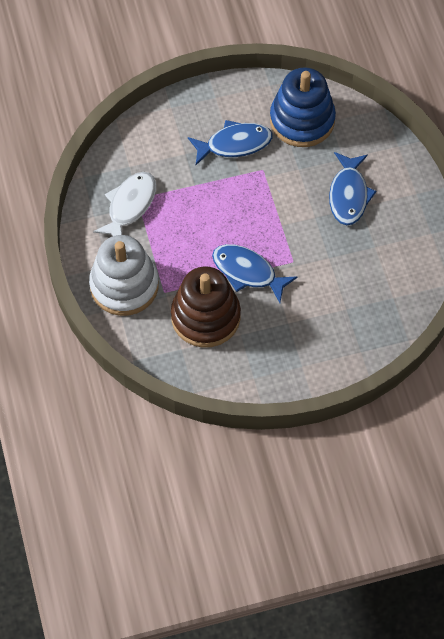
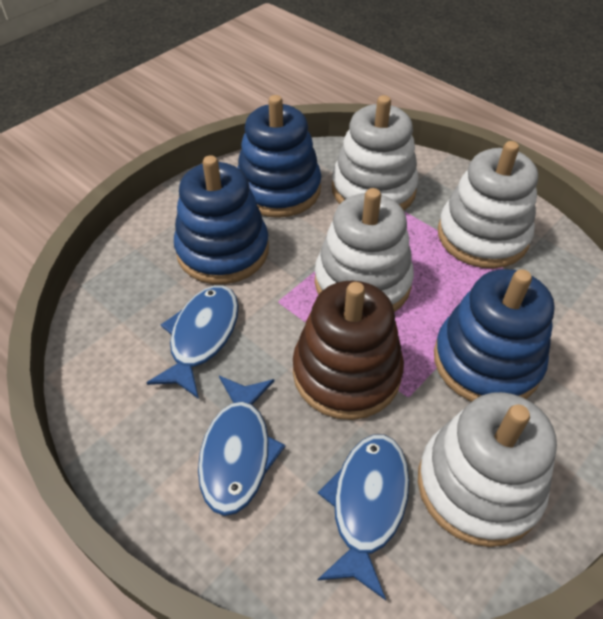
blue stacking toy: 1 -> 3
white fish: 1 -> 0
white stacking toy: 1 -> 4

